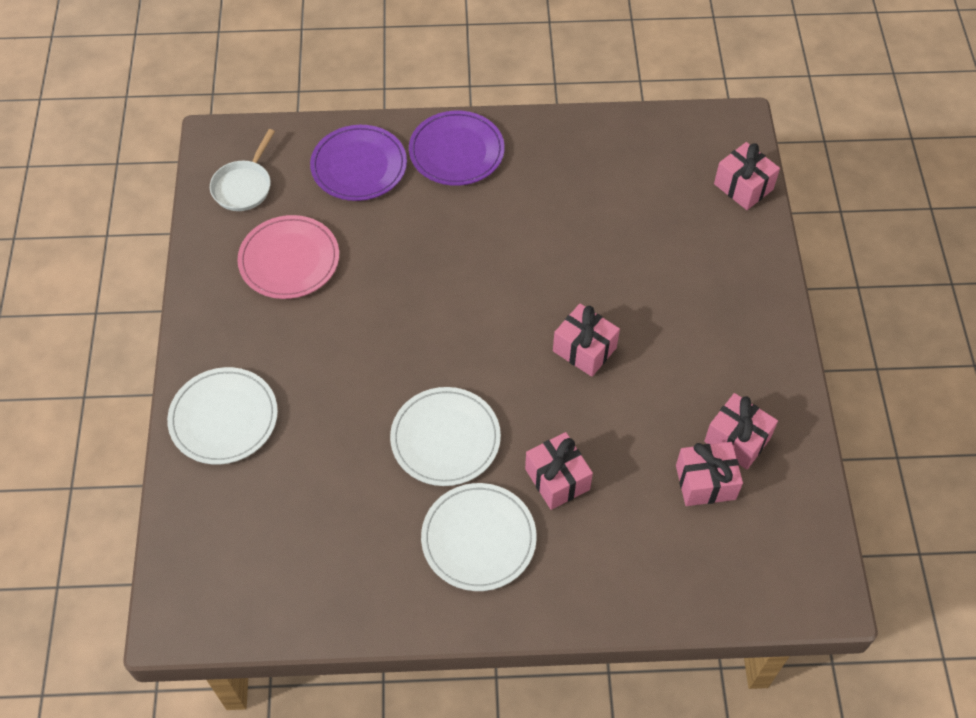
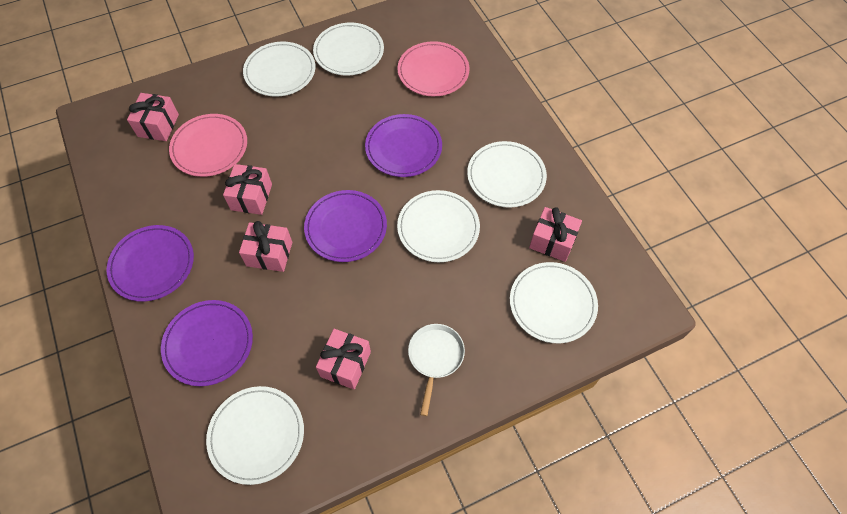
pink plate: 1 -> 2
purple plate: 2 -> 4
white plate: 3 -> 6

